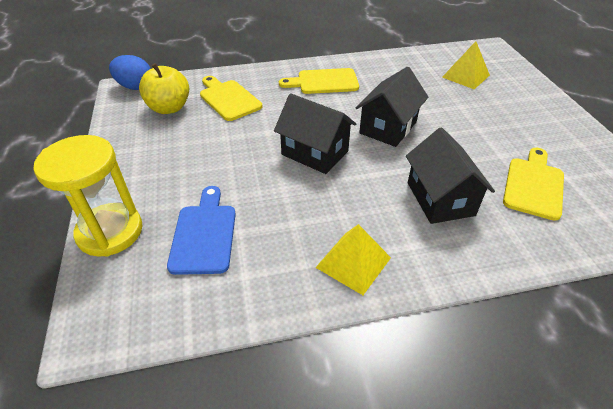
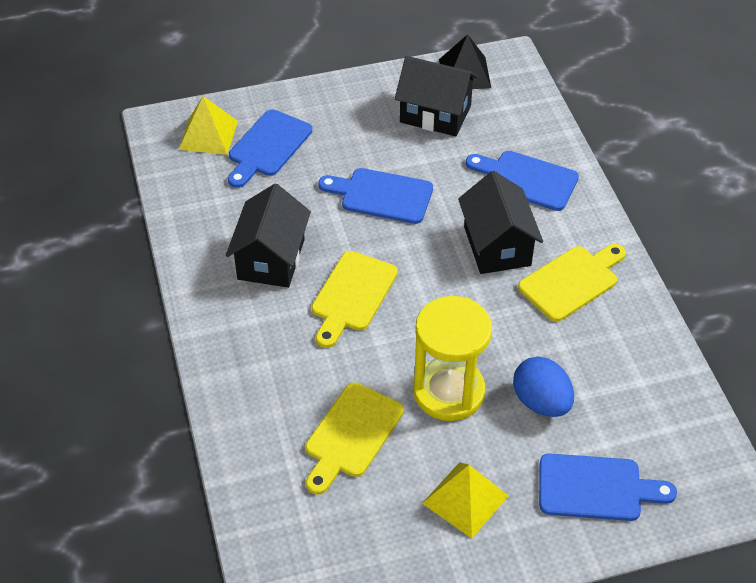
black pyramid: 0 -> 1
blue cutting board: 1 -> 4
yellow apple: 1 -> 0

